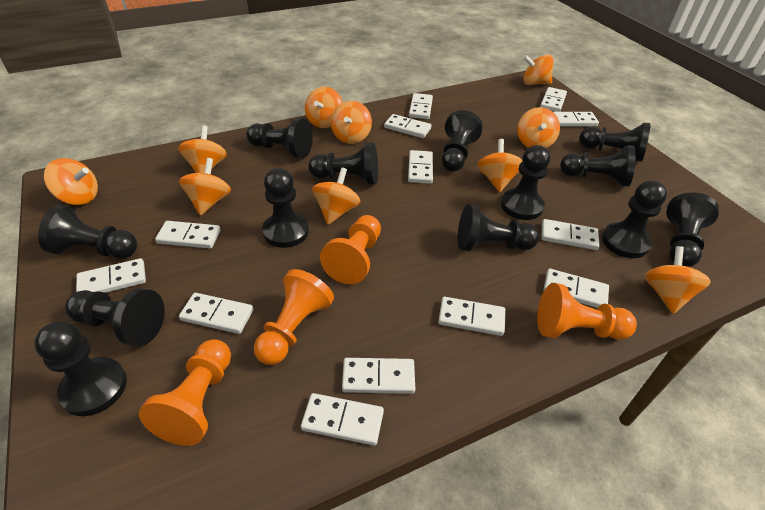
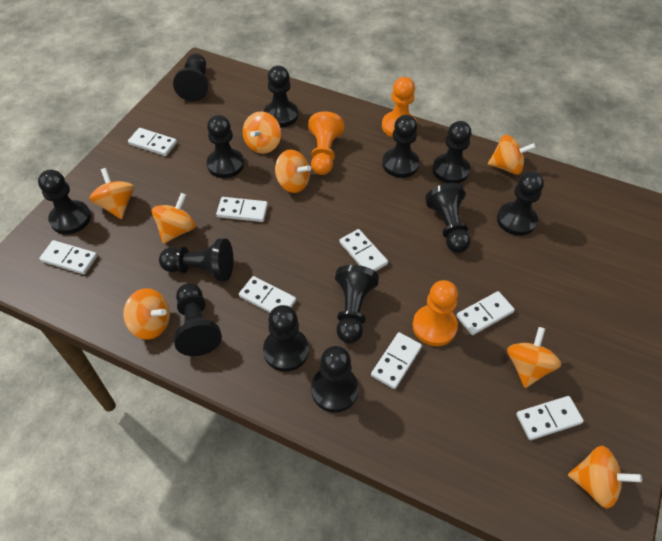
orange pawn: 4 -> 3
orange spinning top: 10 -> 8
white domino: 13 -> 8

